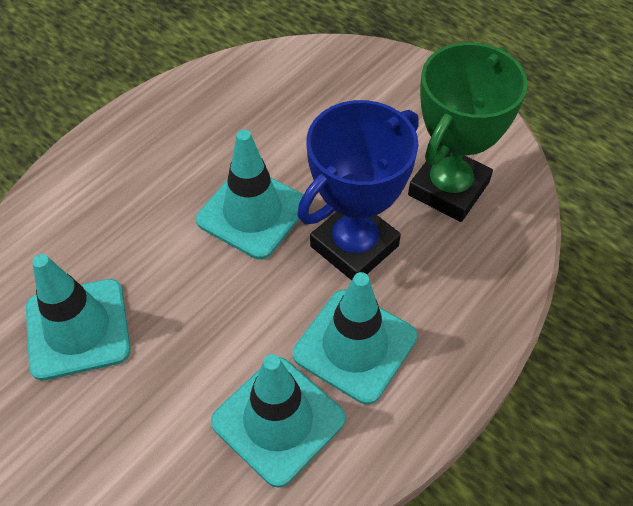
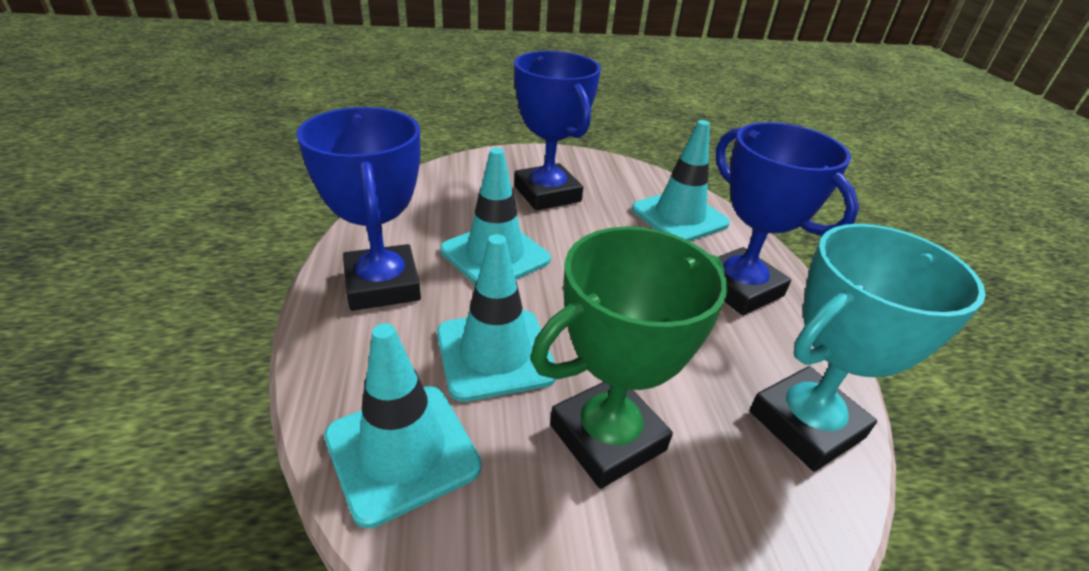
blue trophy: 1 -> 3
turquoise trophy: 0 -> 1

